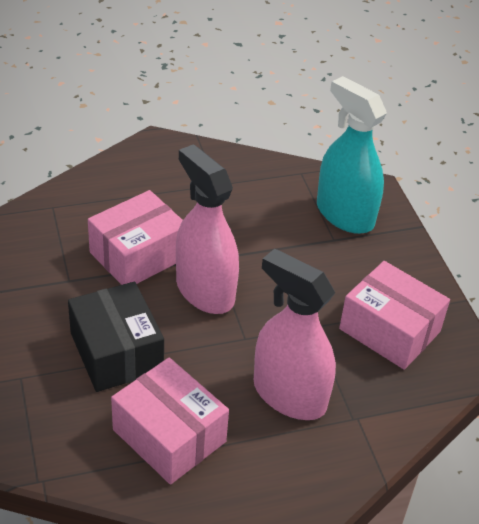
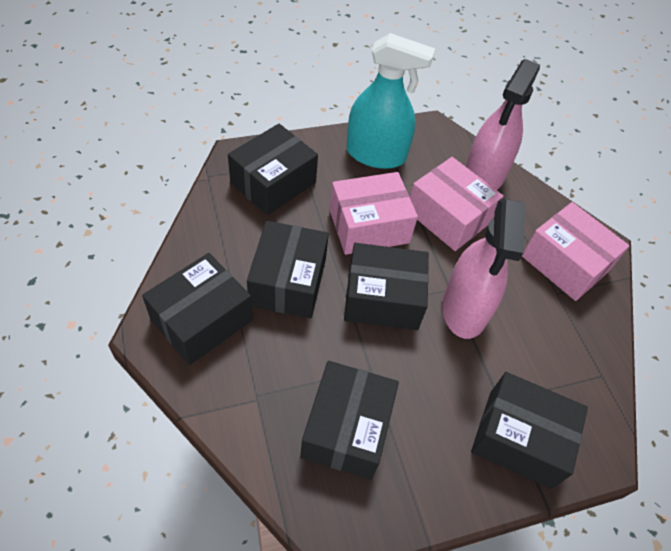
black box: 1 -> 6

